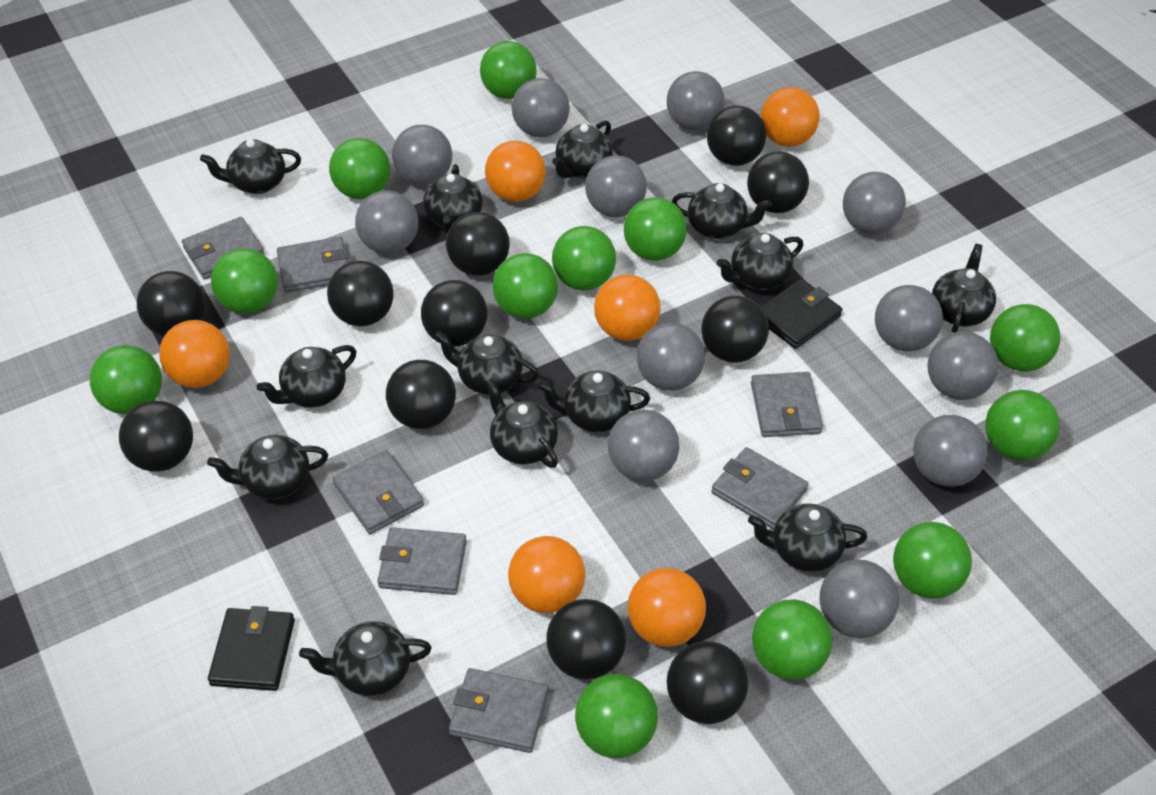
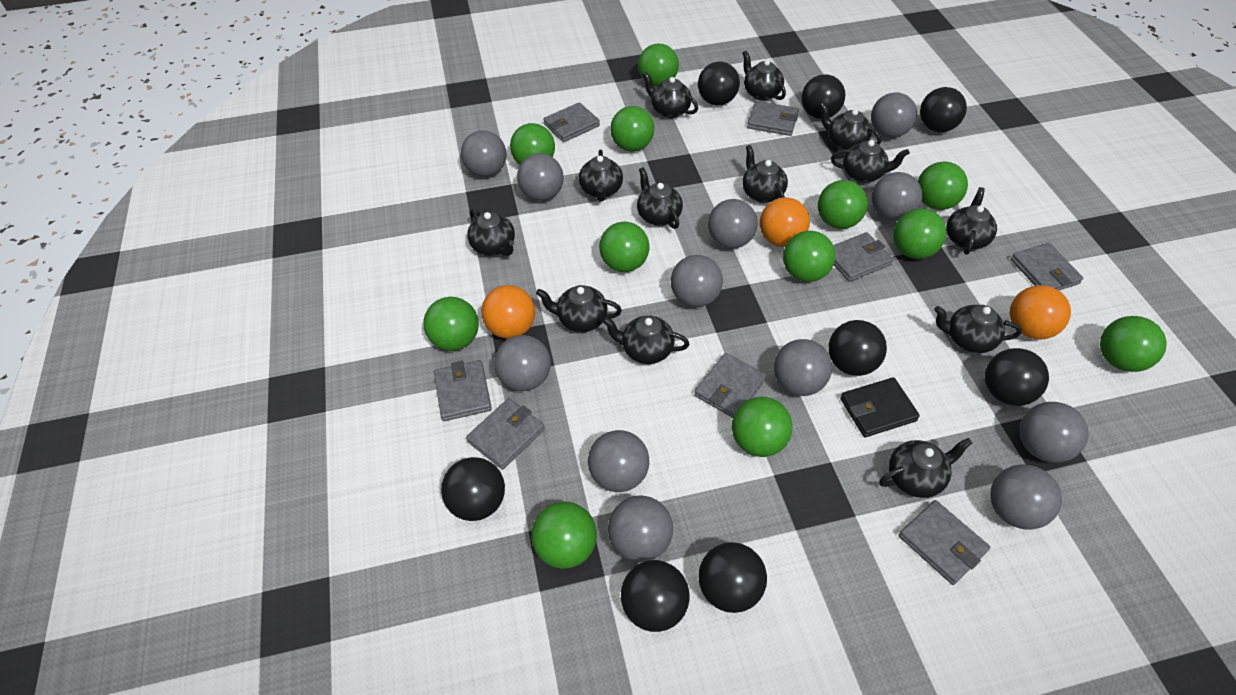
black ball: 11 -> 8
black wallet: 2 -> 1
grey wallet: 7 -> 8
orange ball: 6 -> 3

